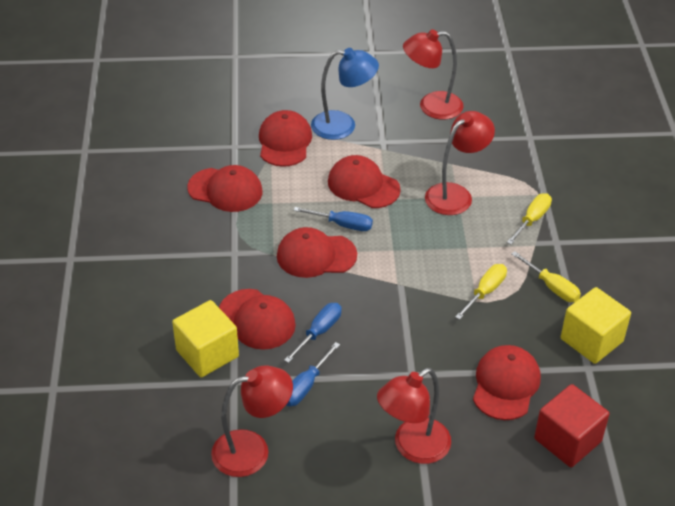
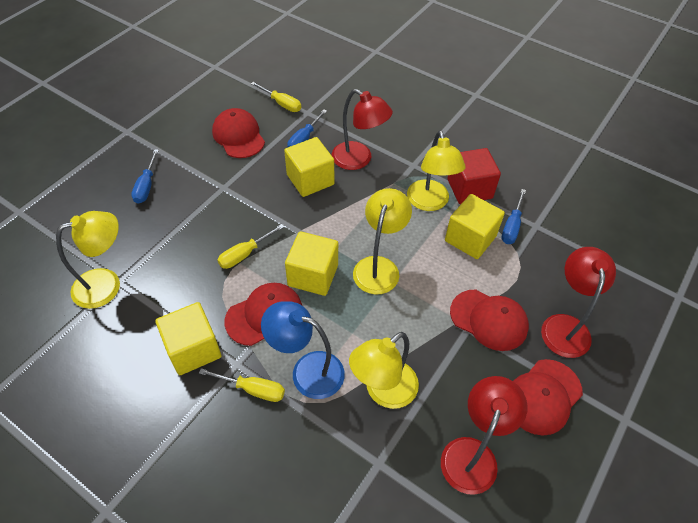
red cap: 6 -> 4
red lamp: 4 -> 3
yellow cube: 2 -> 4
yellow lamp: 0 -> 4

